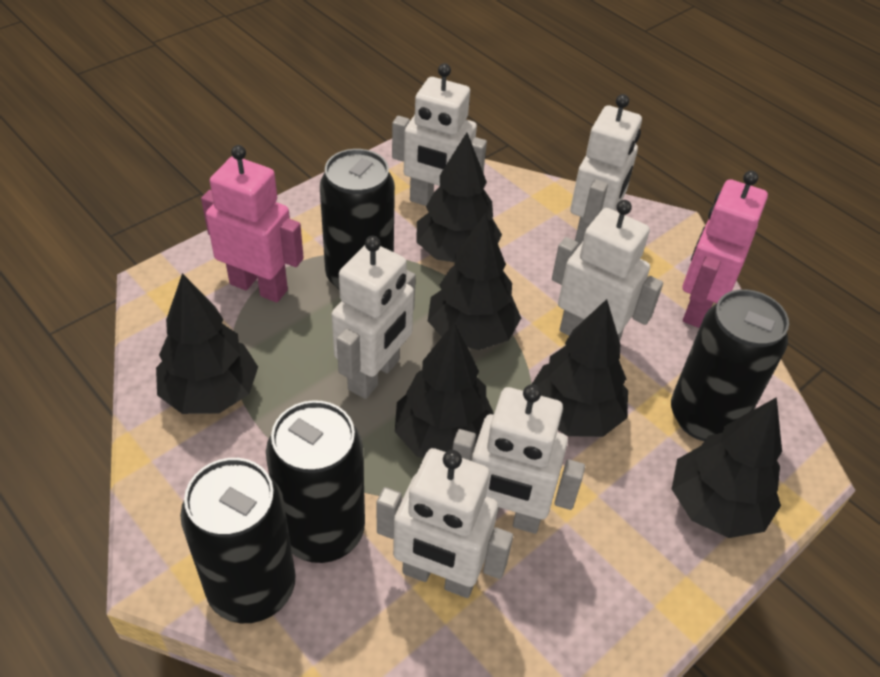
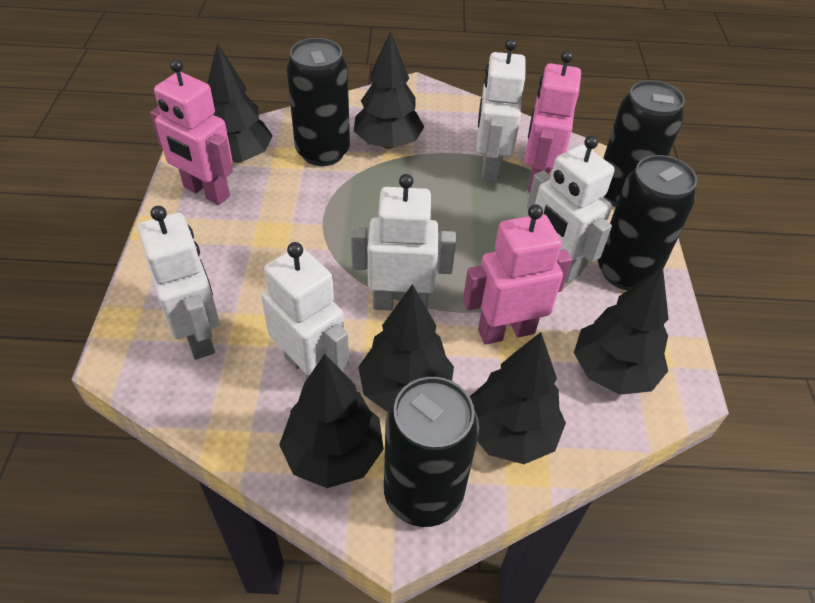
pink robot: 2 -> 3
white robot: 6 -> 5

